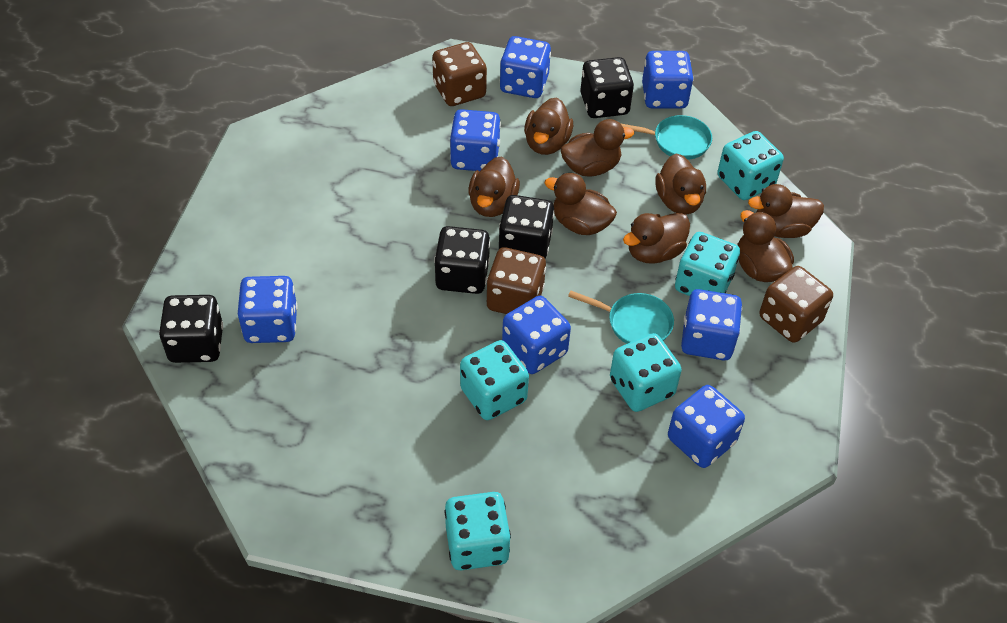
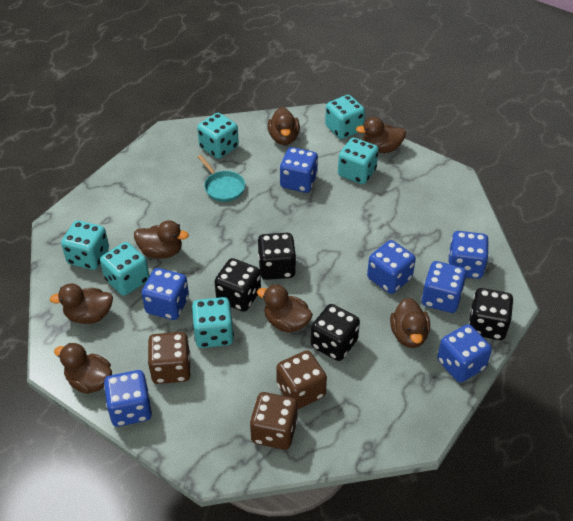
brown duck: 8 -> 7
turquoise dice: 5 -> 6
turquoise pan: 2 -> 1

